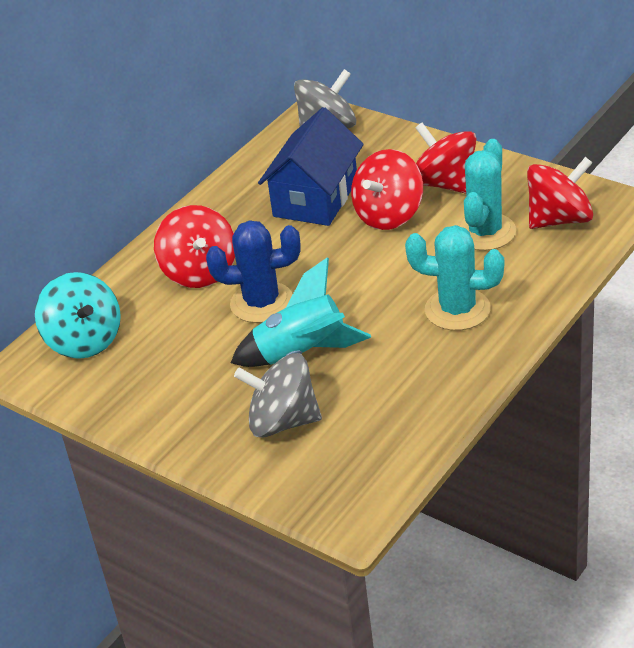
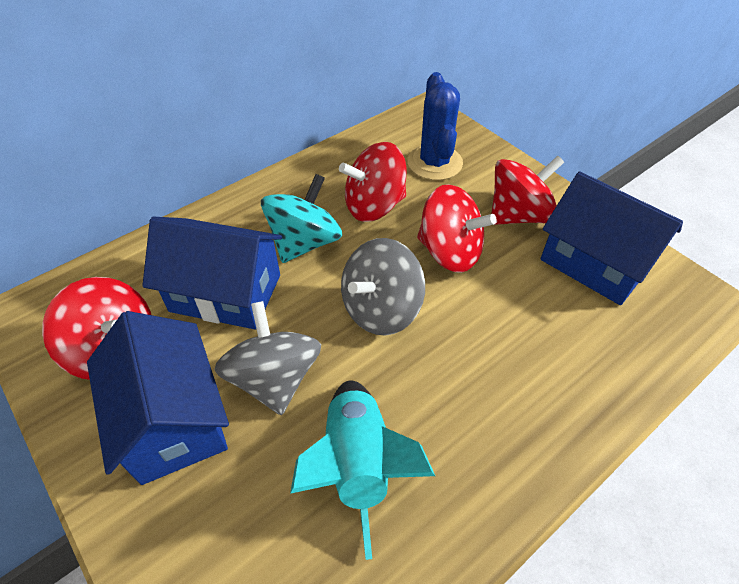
blue house: 1 -> 3
turquoise cactus: 2 -> 0

